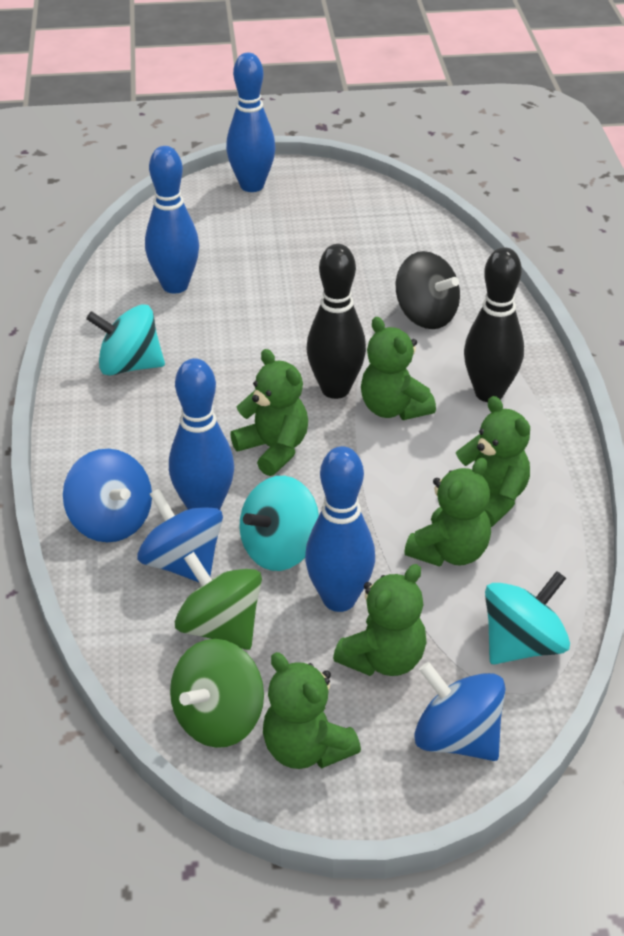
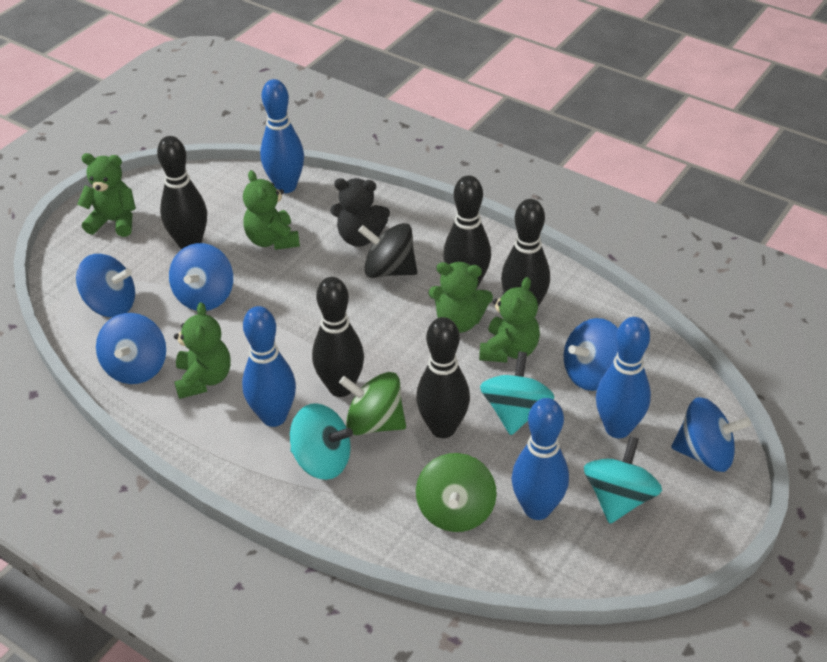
black bowling pin: 2 -> 5
black teddy bear: 0 -> 1
blue spinning top: 3 -> 5
green teddy bear: 6 -> 5

